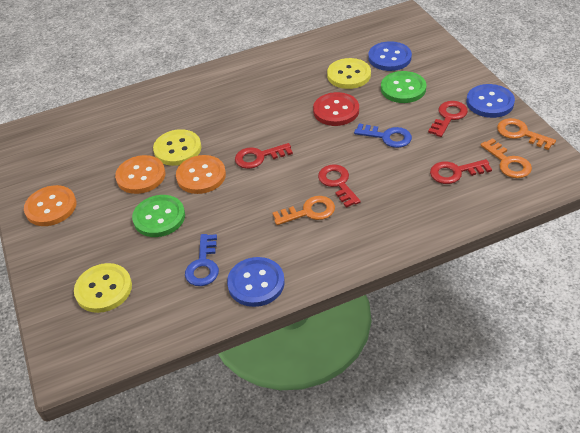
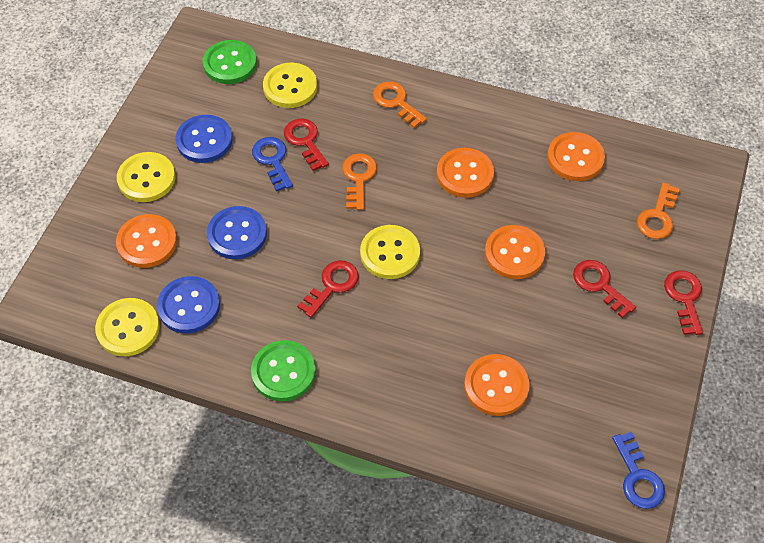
orange button: 3 -> 5
red button: 1 -> 0
yellow button: 3 -> 4

